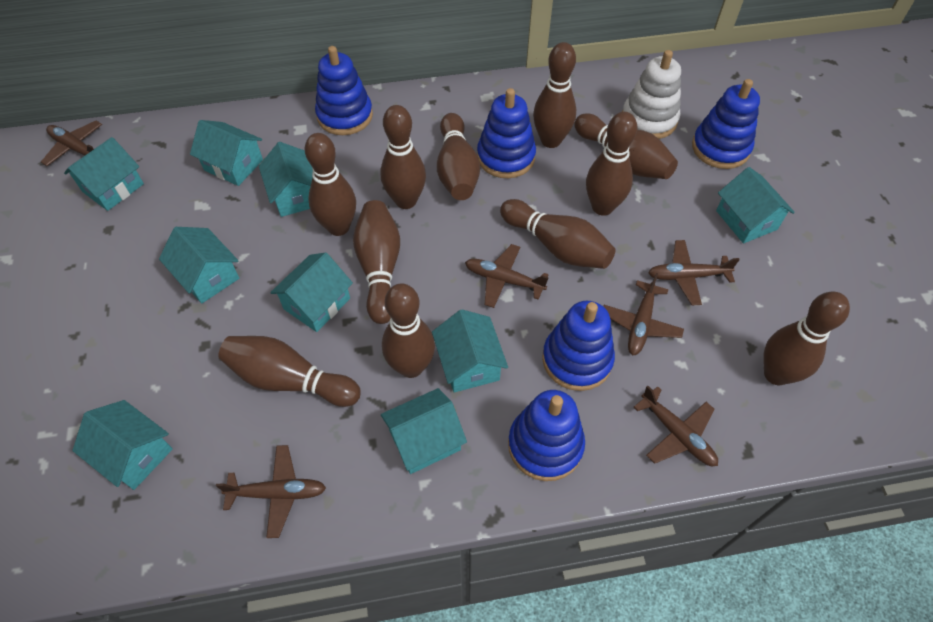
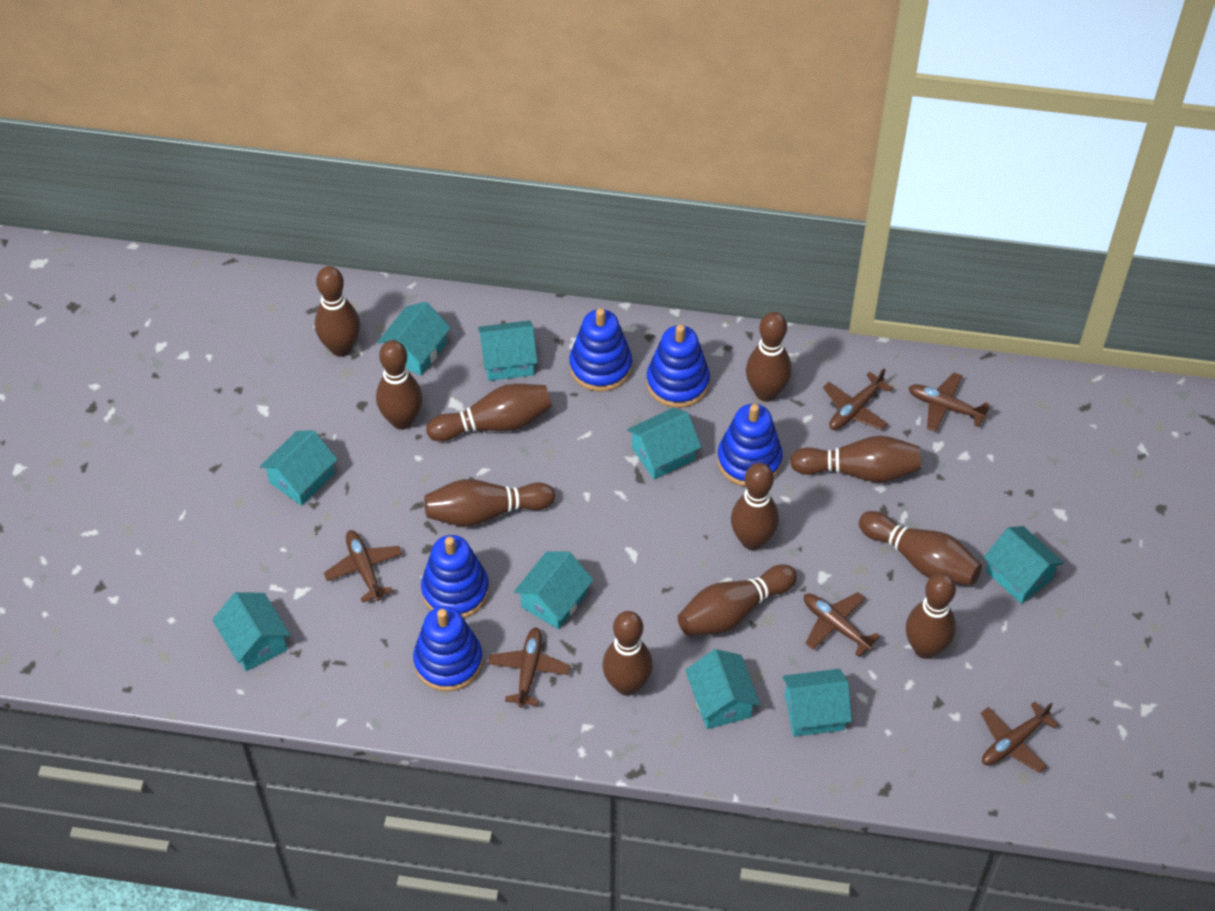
white stacking toy: 1 -> 0

